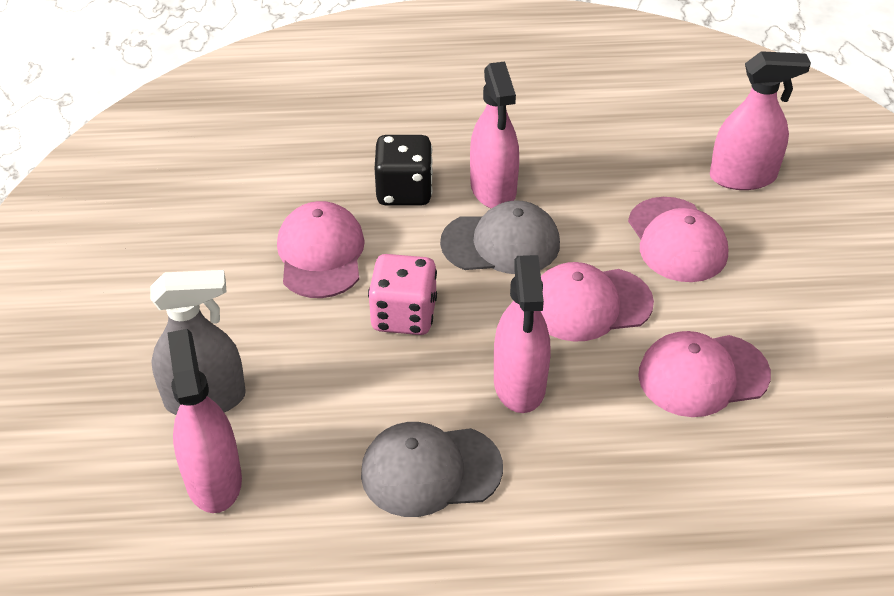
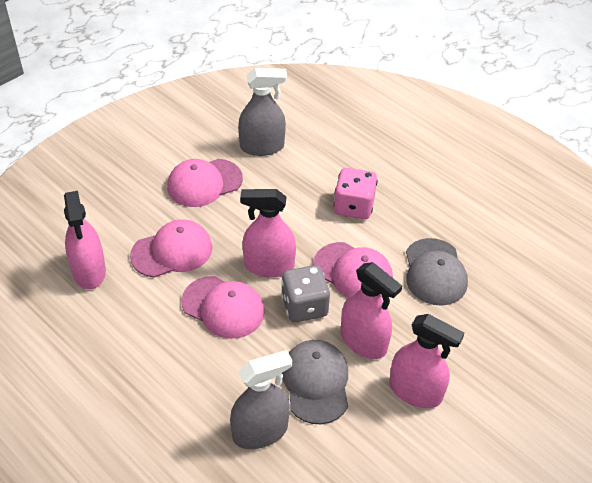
black dice: 1 -> 0
grey dice: 0 -> 1
grey spray bottle: 1 -> 2

